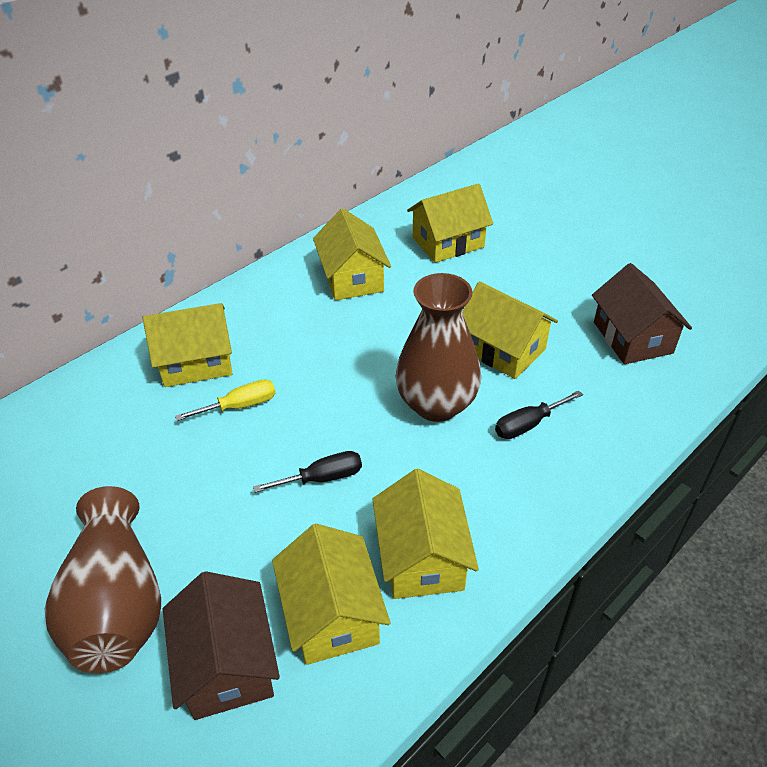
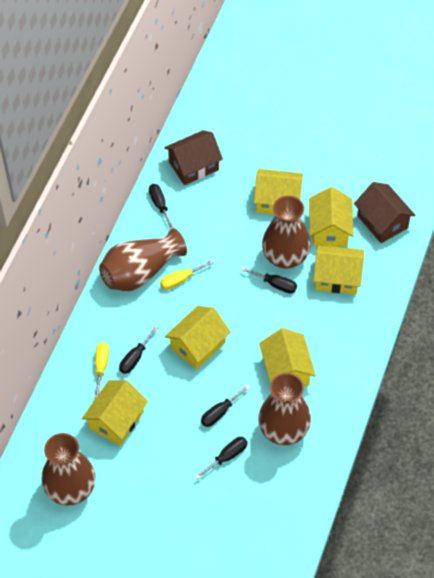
black screwdriver: 2 -> 5
brown vase: 2 -> 4
yellow screwdriver: 1 -> 2

